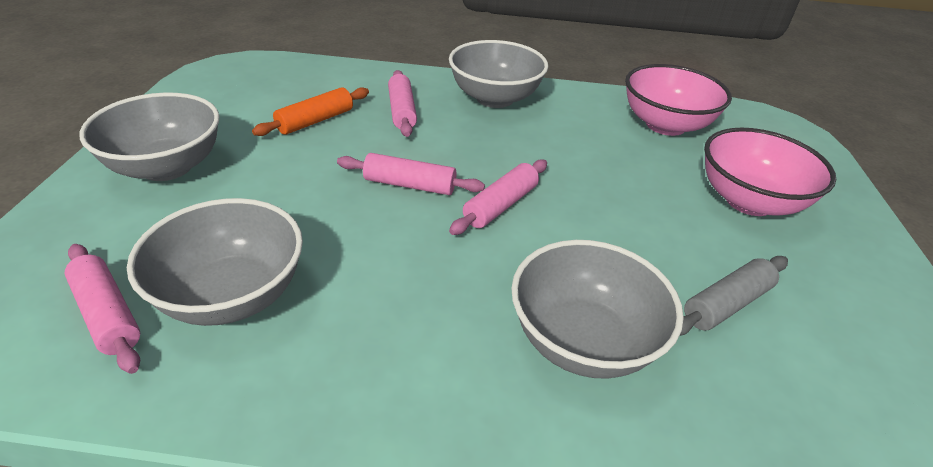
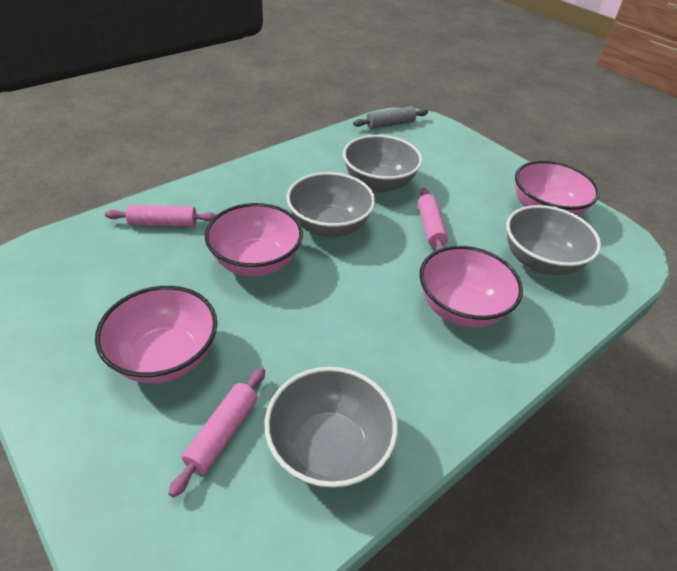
orange rolling pin: 1 -> 0
pink bowl: 2 -> 4
pink rolling pin: 4 -> 3

